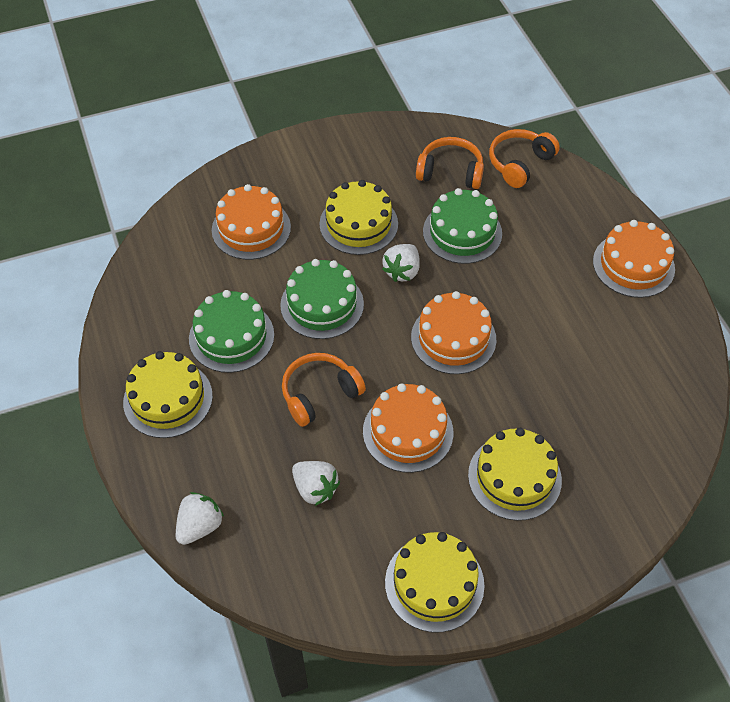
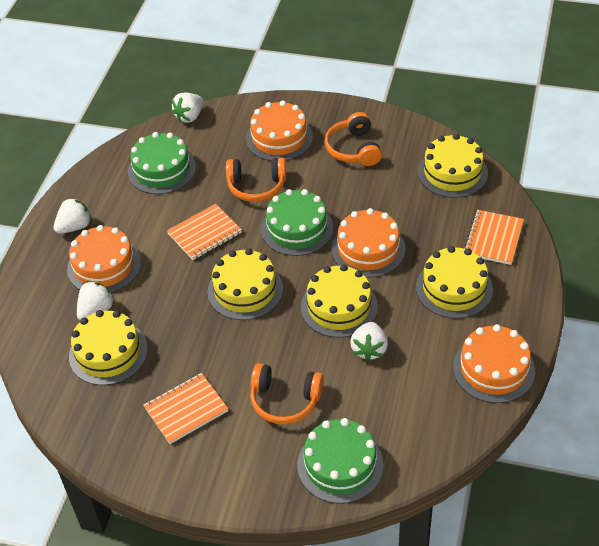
orange notebook: 0 -> 3
white strawberry: 3 -> 4
yellow cake: 4 -> 5

